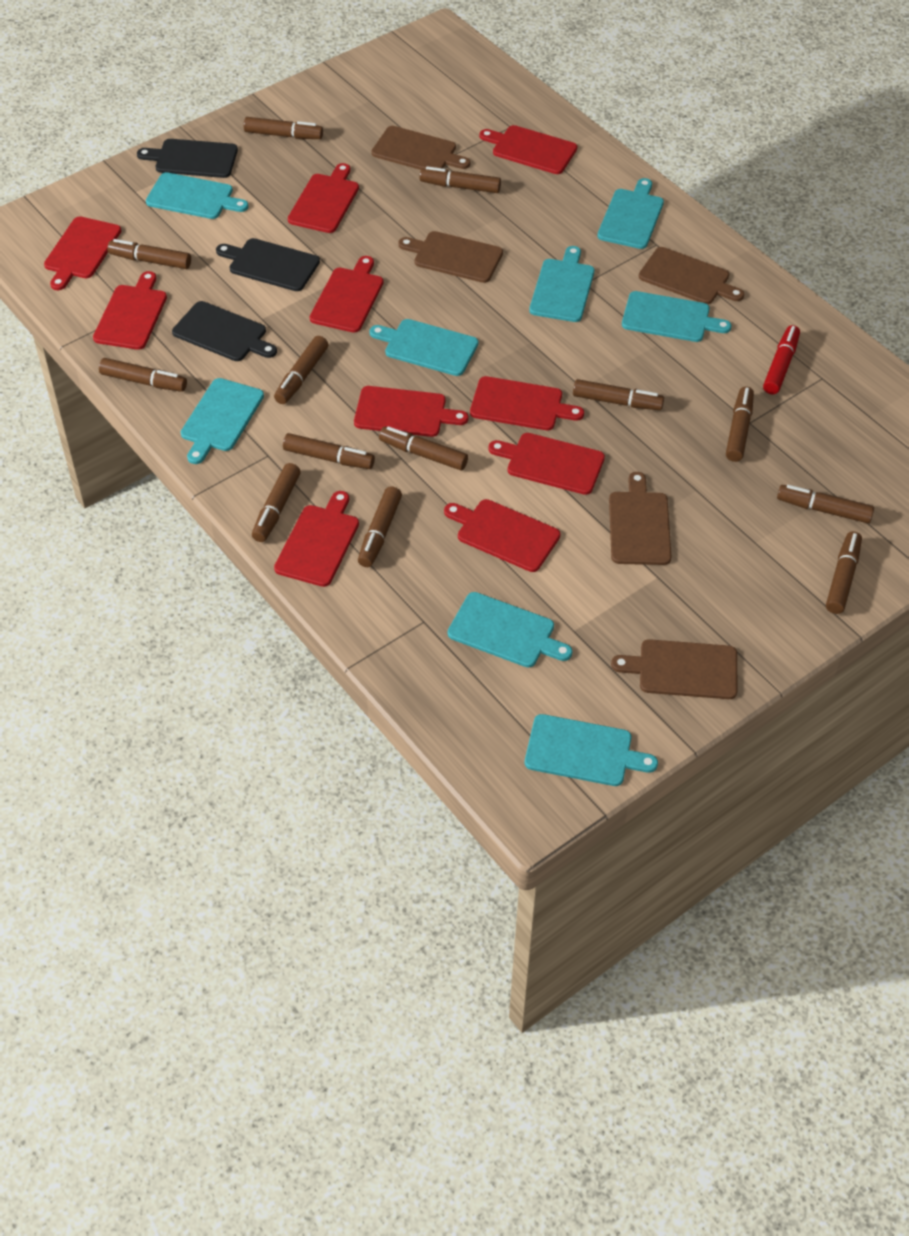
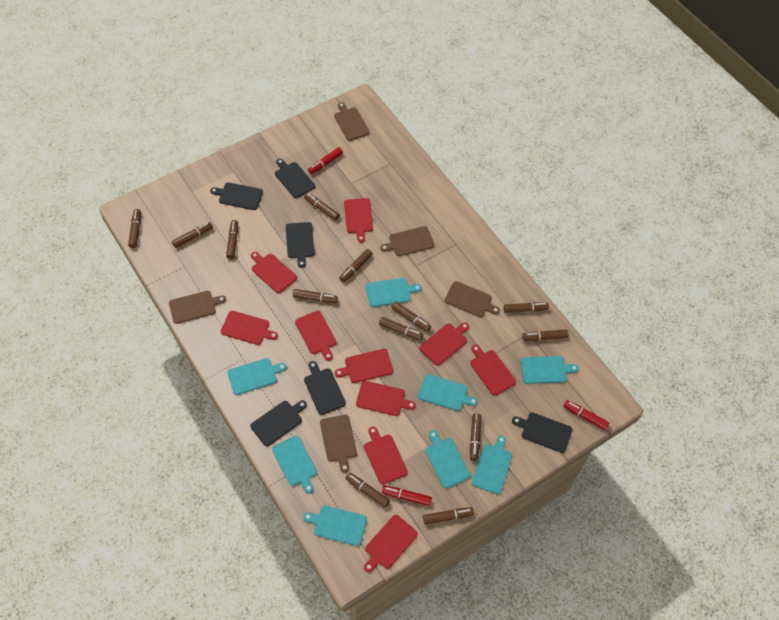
black cutting board: 3 -> 6
red marker: 1 -> 3

